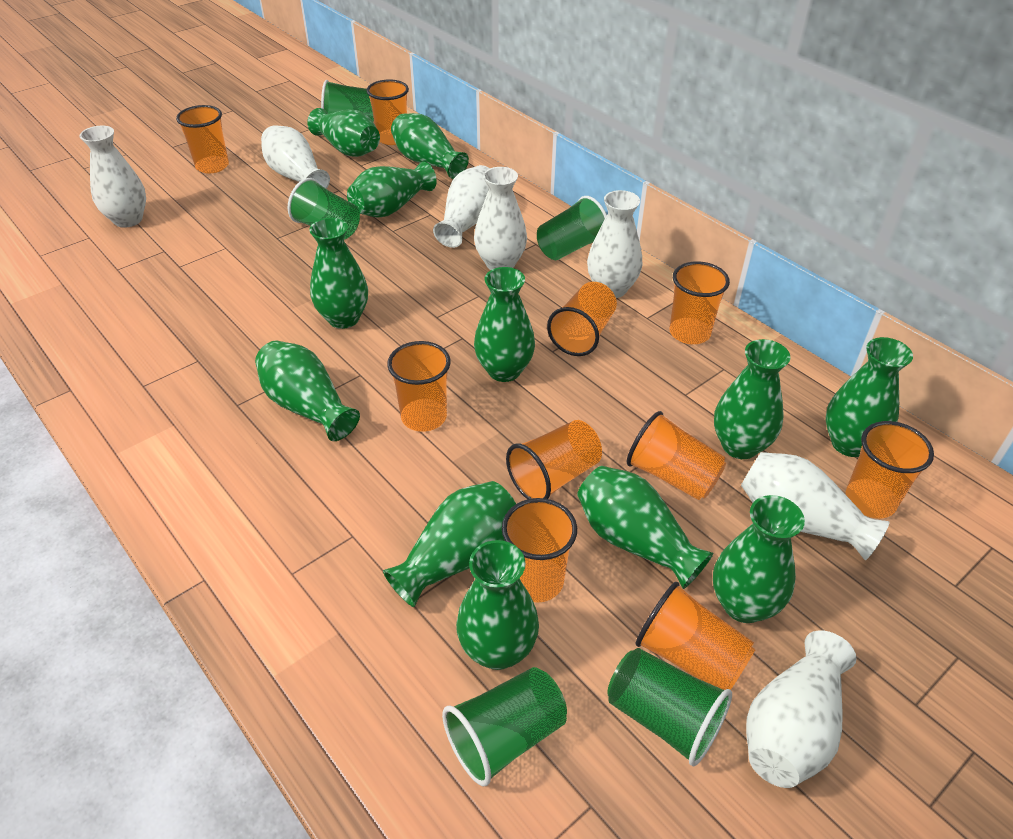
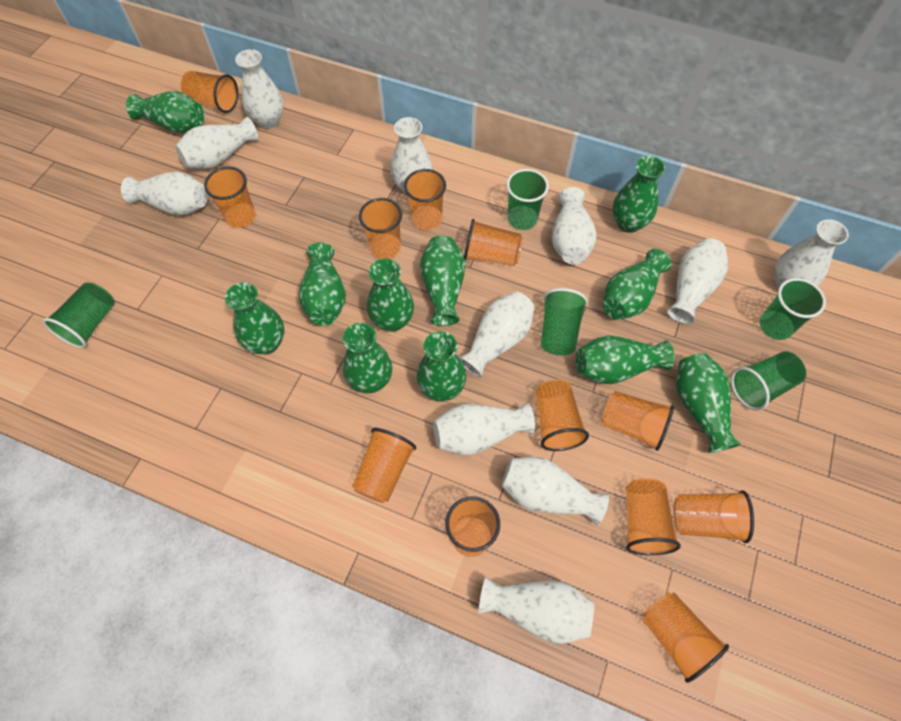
green vase: 12 -> 11
orange cup: 10 -> 12
white vase: 7 -> 11

